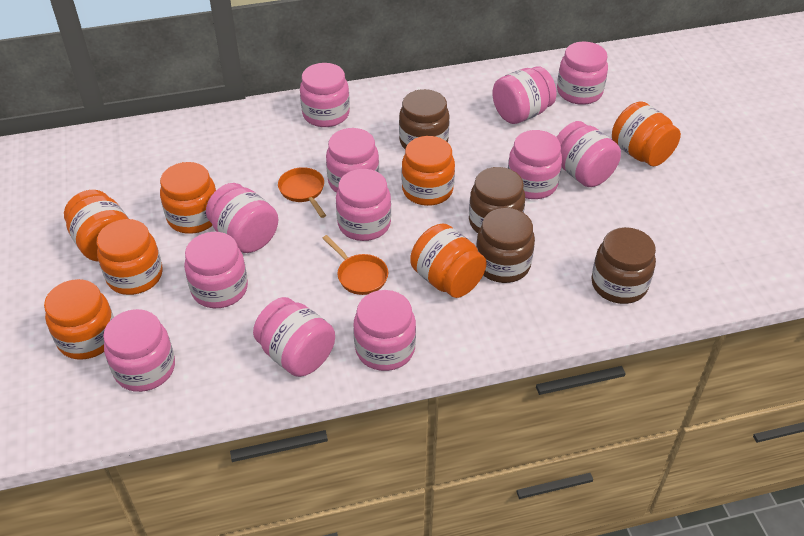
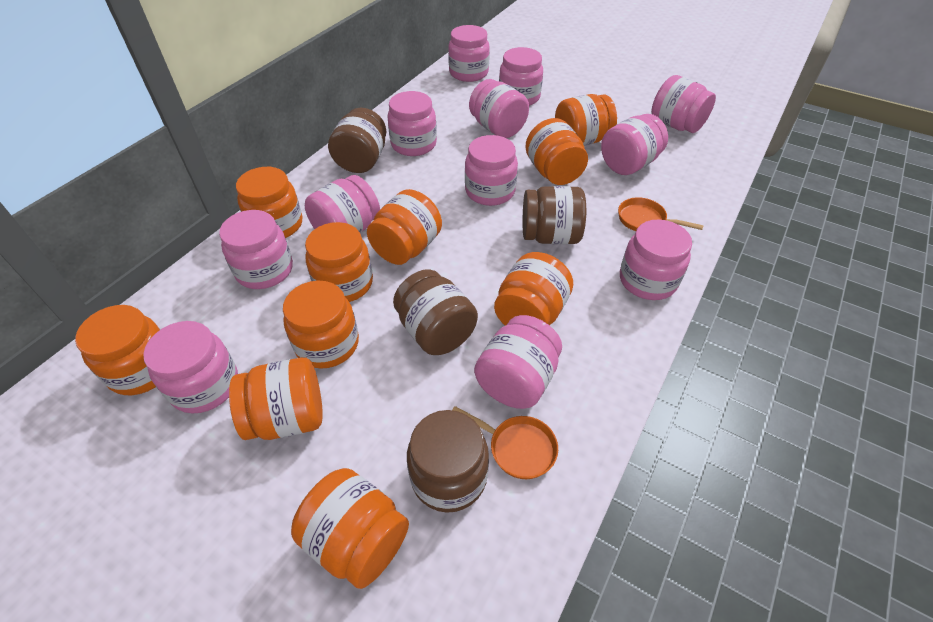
orange jar: 7 -> 10

